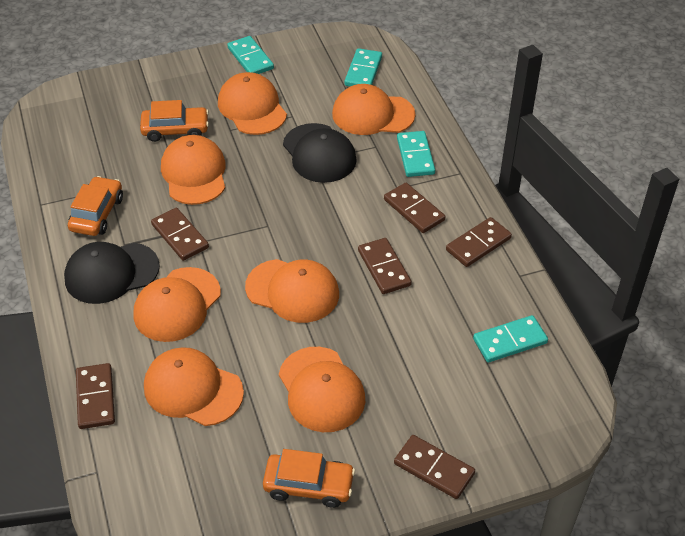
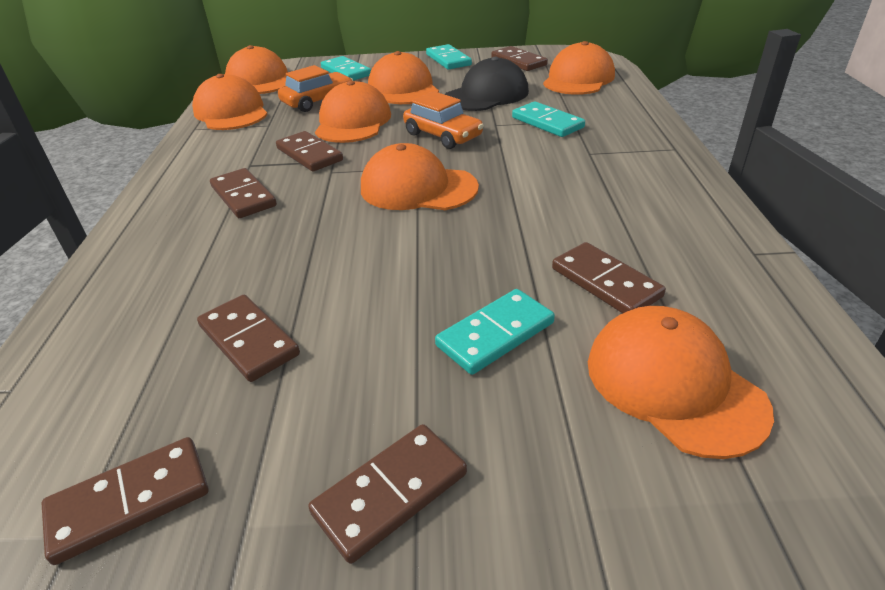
black cap: 2 -> 1
brown domino: 6 -> 7
orange car: 3 -> 2

